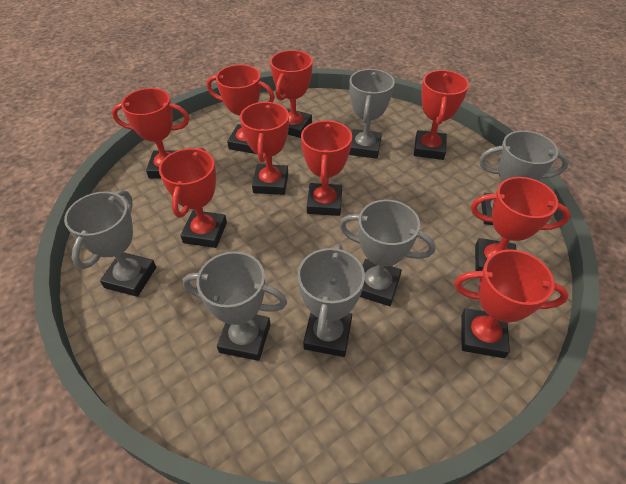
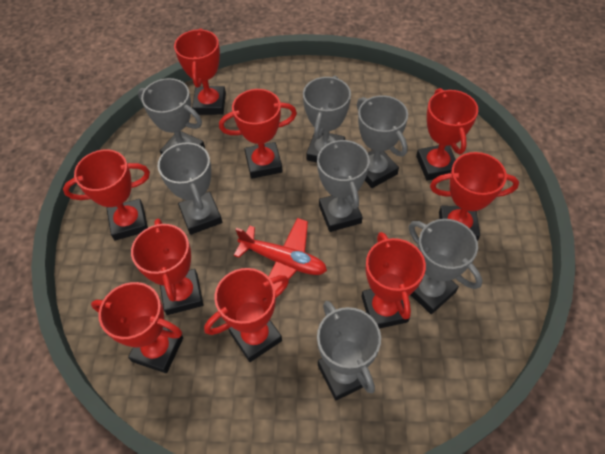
grey trophy: 6 -> 7
red plane: 0 -> 1

